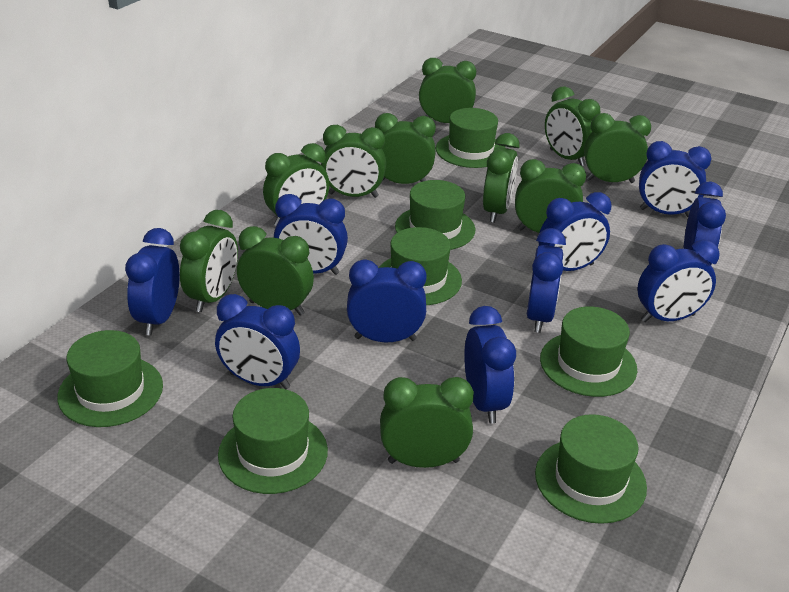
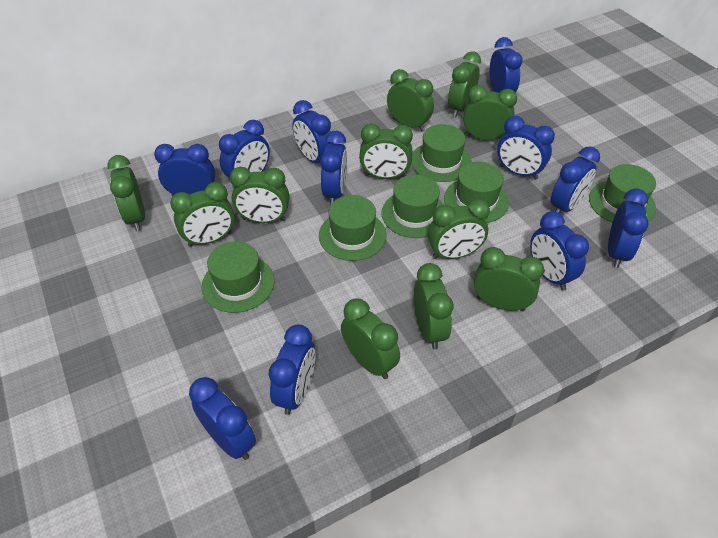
blue clock: 10 -> 11
green hat: 7 -> 6

